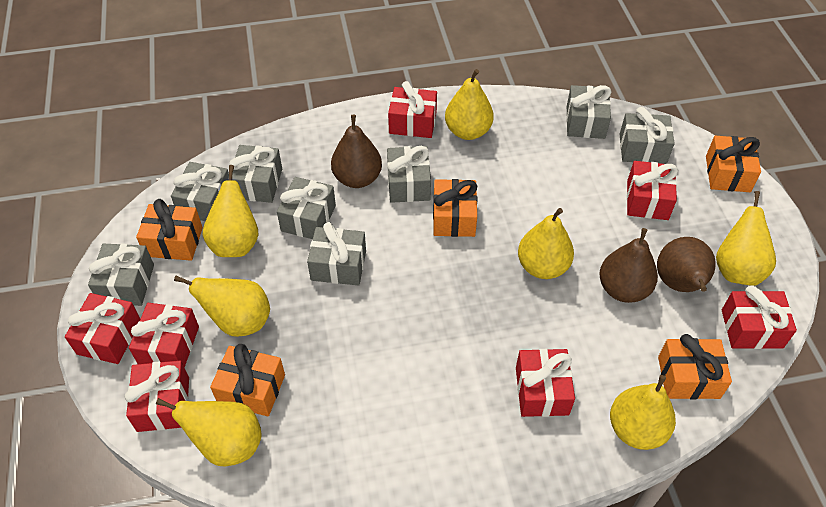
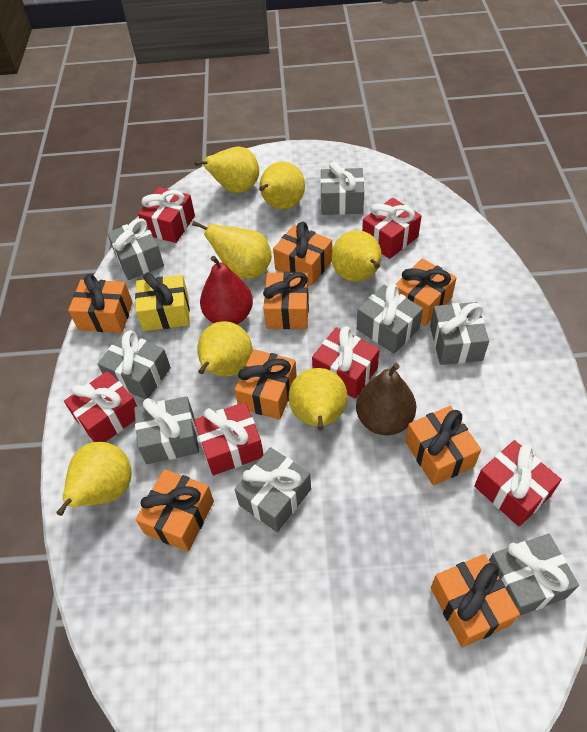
brown pear: 3 -> 1
orange gift: 5 -> 8
red gift: 7 -> 6
red pear: 0 -> 1
yellow gift: 0 -> 1

